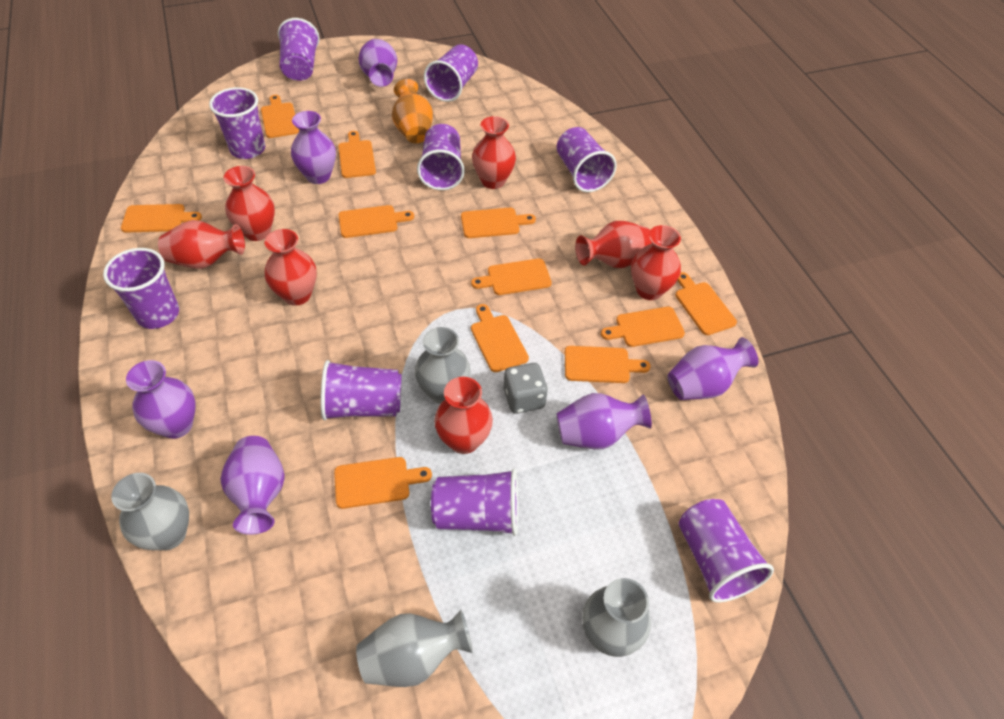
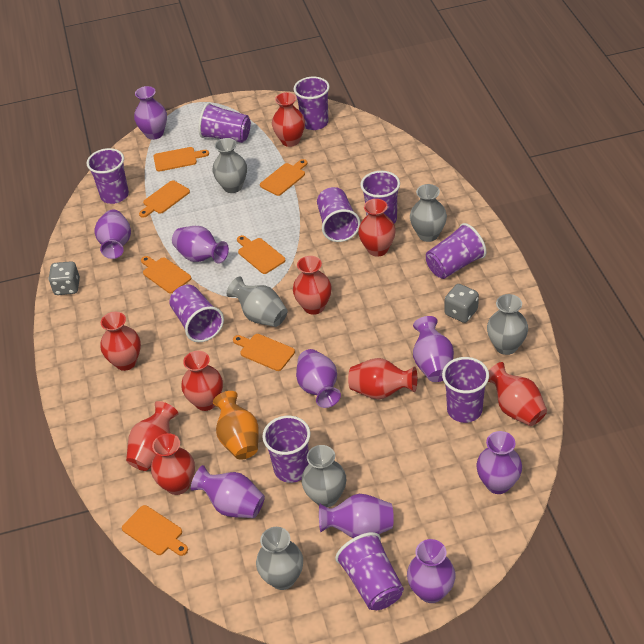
grey dice: 1 -> 2
grey vase: 4 -> 6
orange cutting board: 11 -> 7
purple cup: 9 -> 10
purple vase: 6 -> 9
red vase: 7 -> 9

